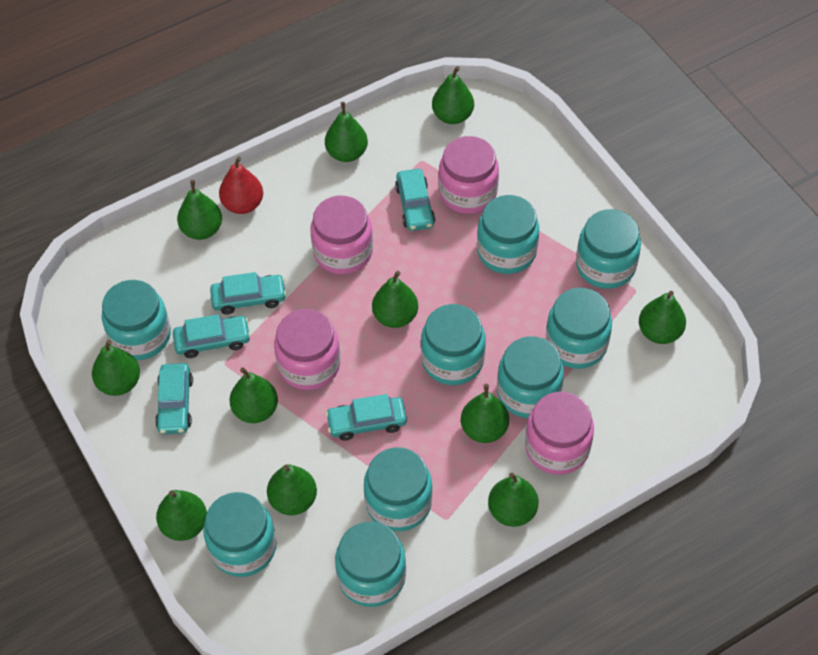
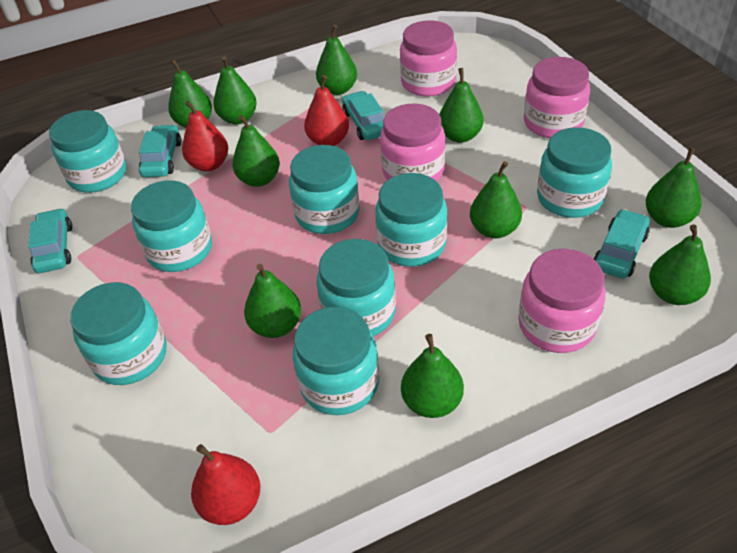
green pear: 11 -> 10
red pear: 1 -> 3
turquoise car: 5 -> 4
turquoise jar: 9 -> 8

